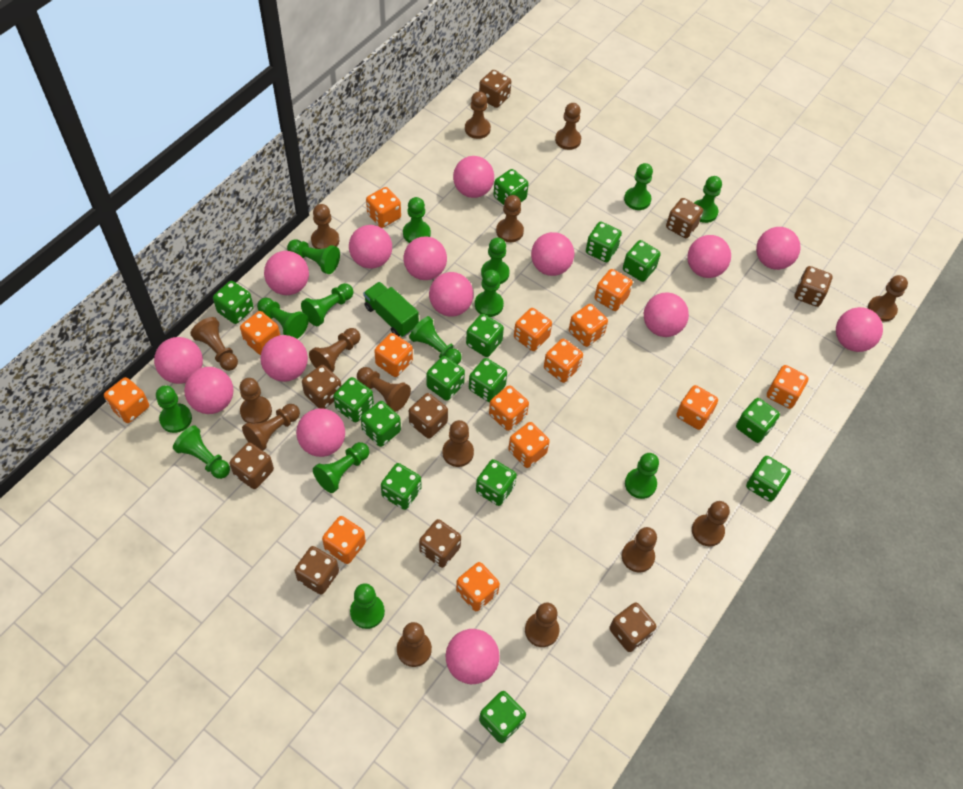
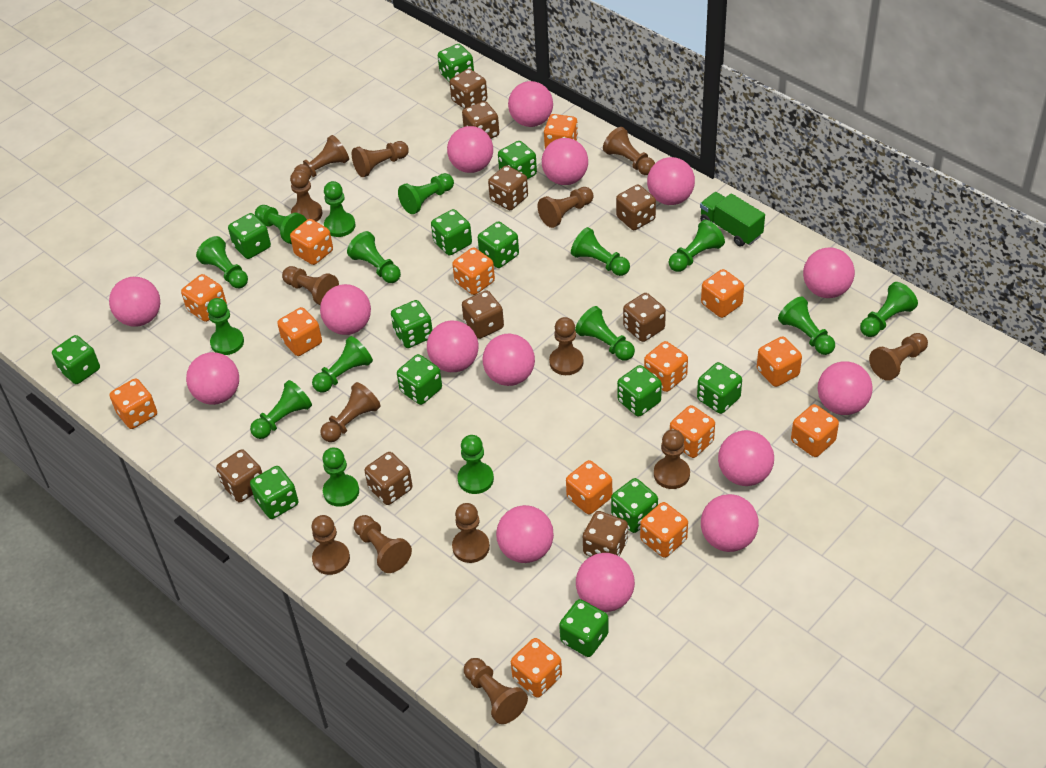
brown pawn: 15 -> 14
green dice: 14 -> 13
green pawn: 14 -> 15

